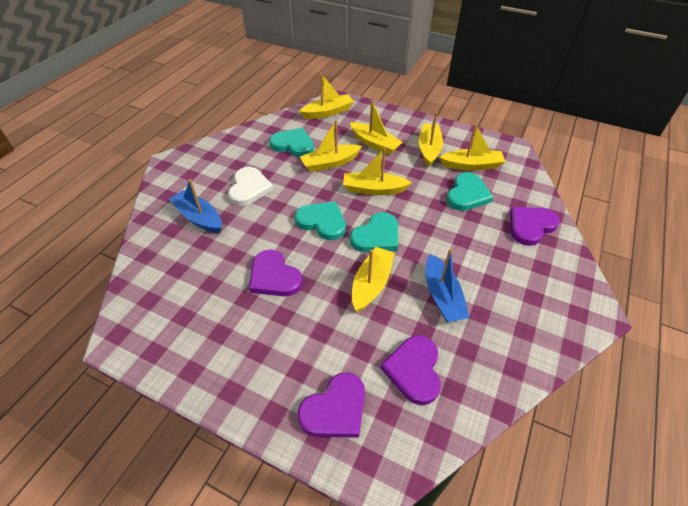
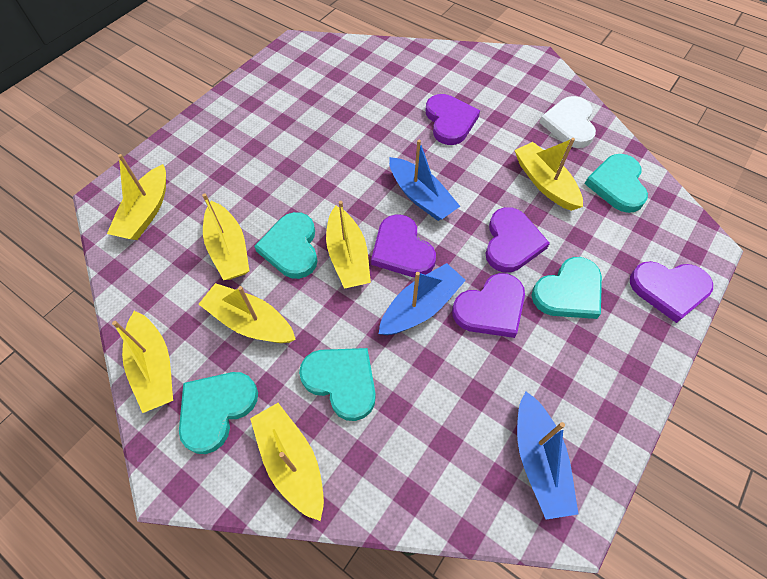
blue boat: 2 -> 3
purple heart: 4 -> 5
turquoise heart: 4 -> 5

